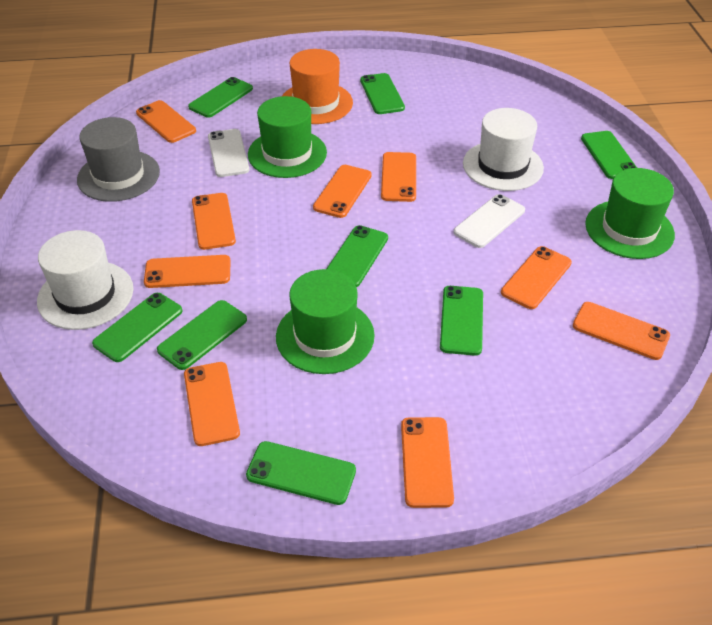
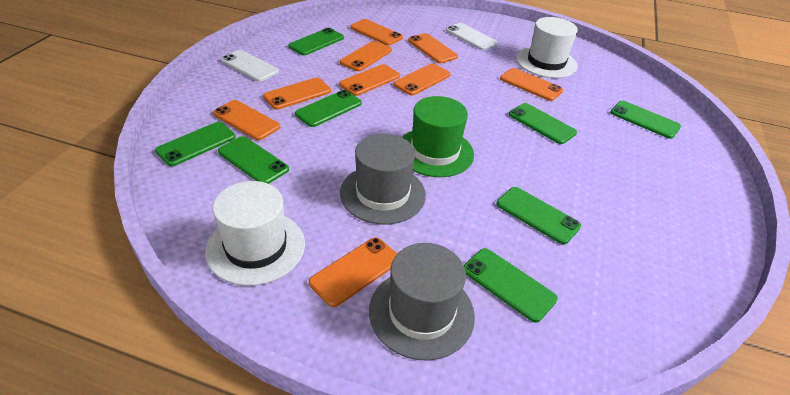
green hat: 3 -> 1
grey hat: 1 -> 2
orange hat: 1 -> 0

